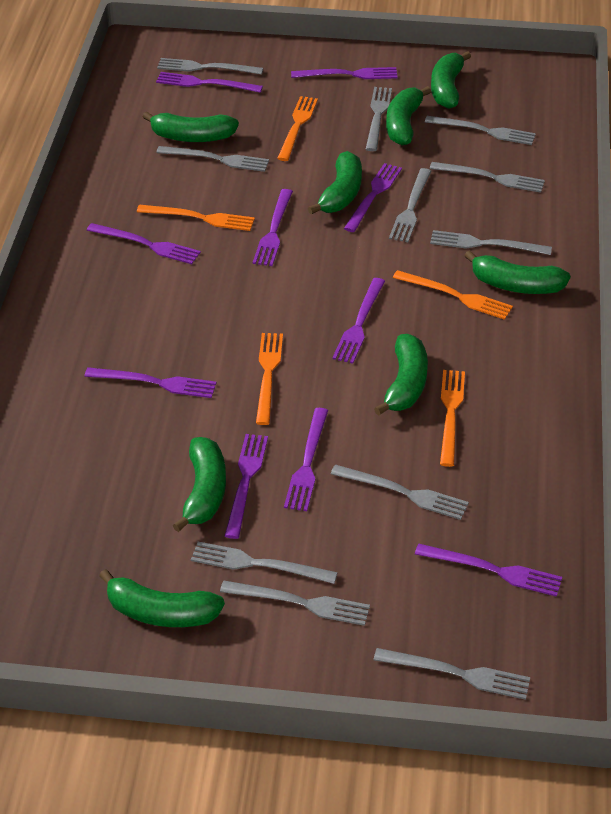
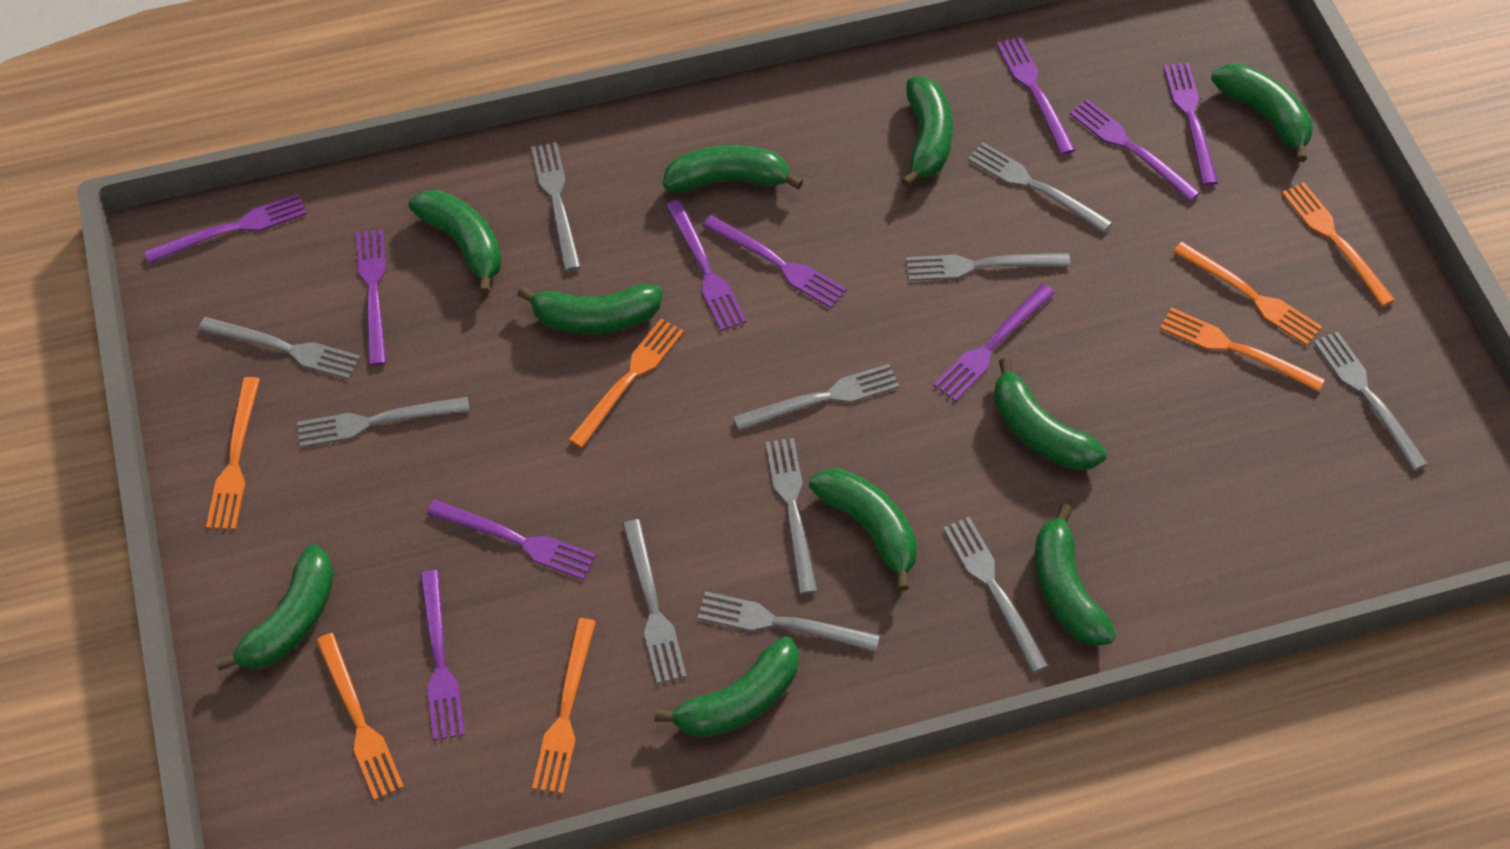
green banana: 8 -> 10
orange fork: 5 -> 7

